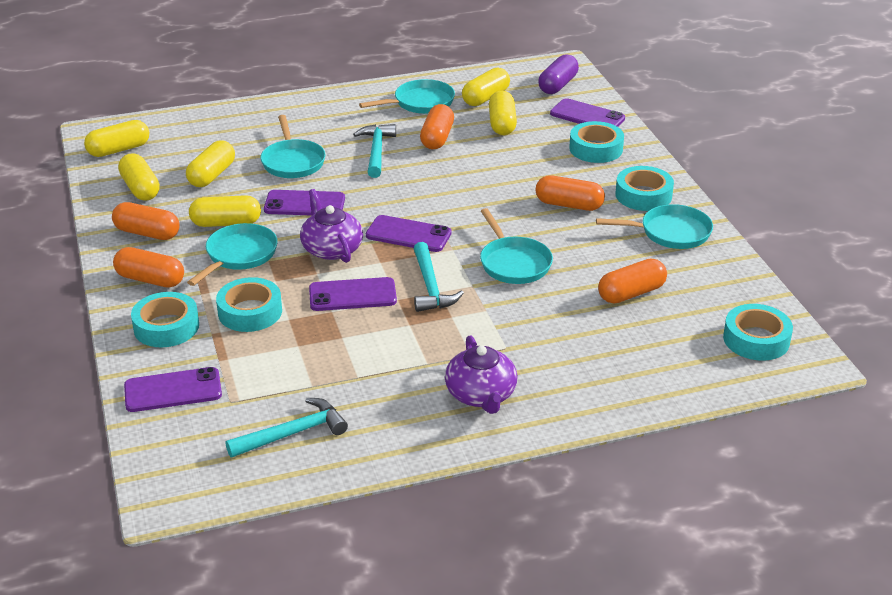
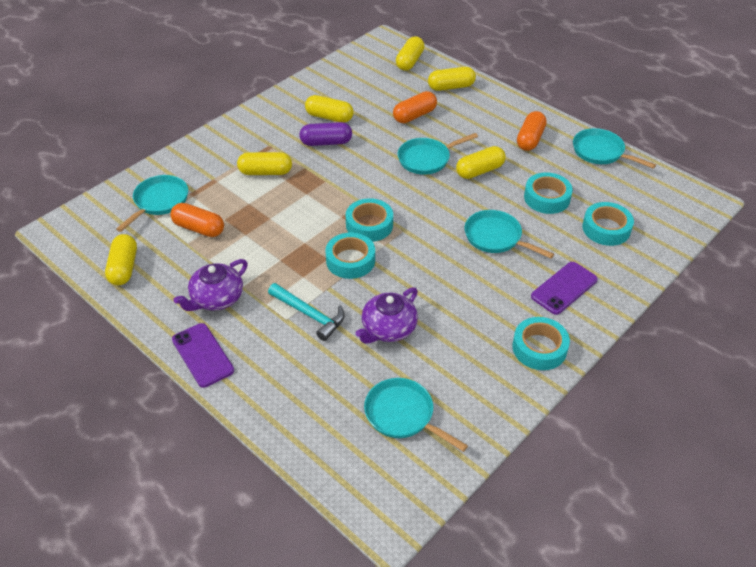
orange capsule: 5 -> 3
purple phone: 5 -> 2
turquoise hammer: 3 -> 1

